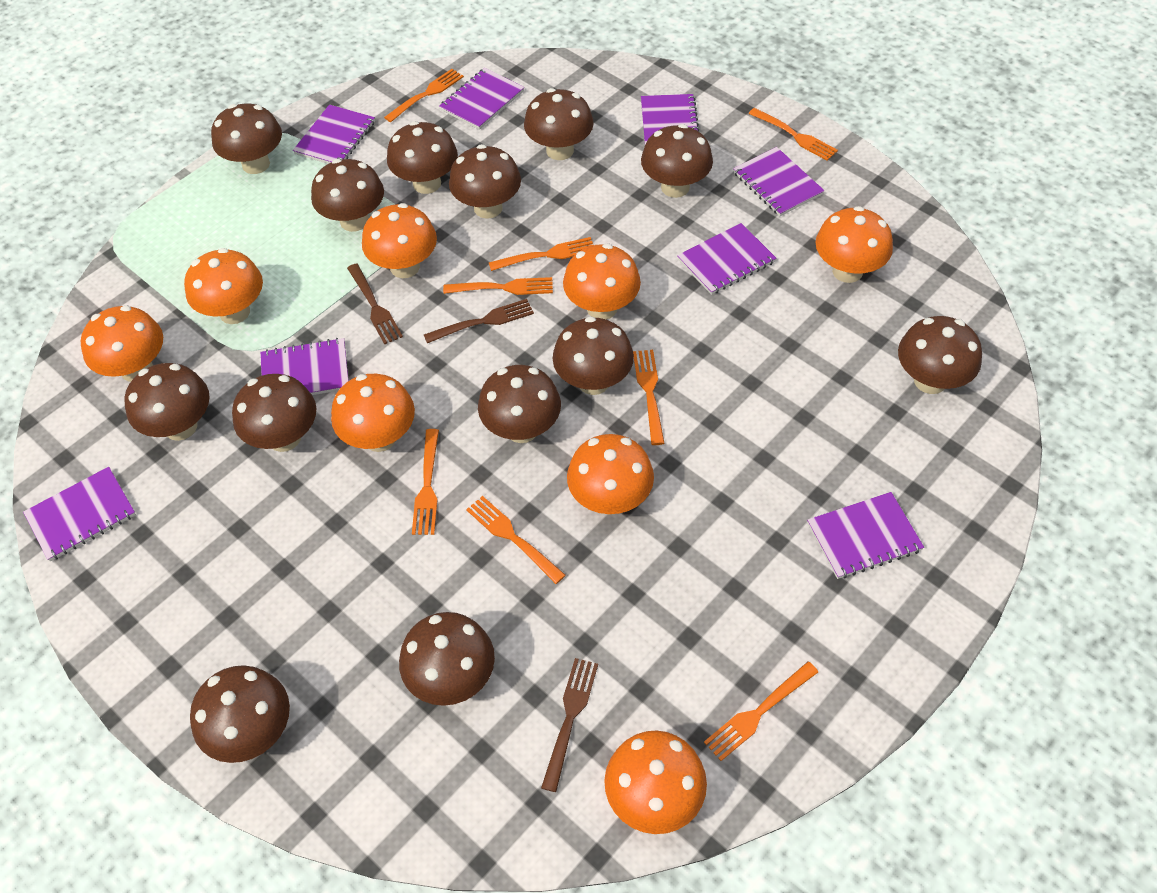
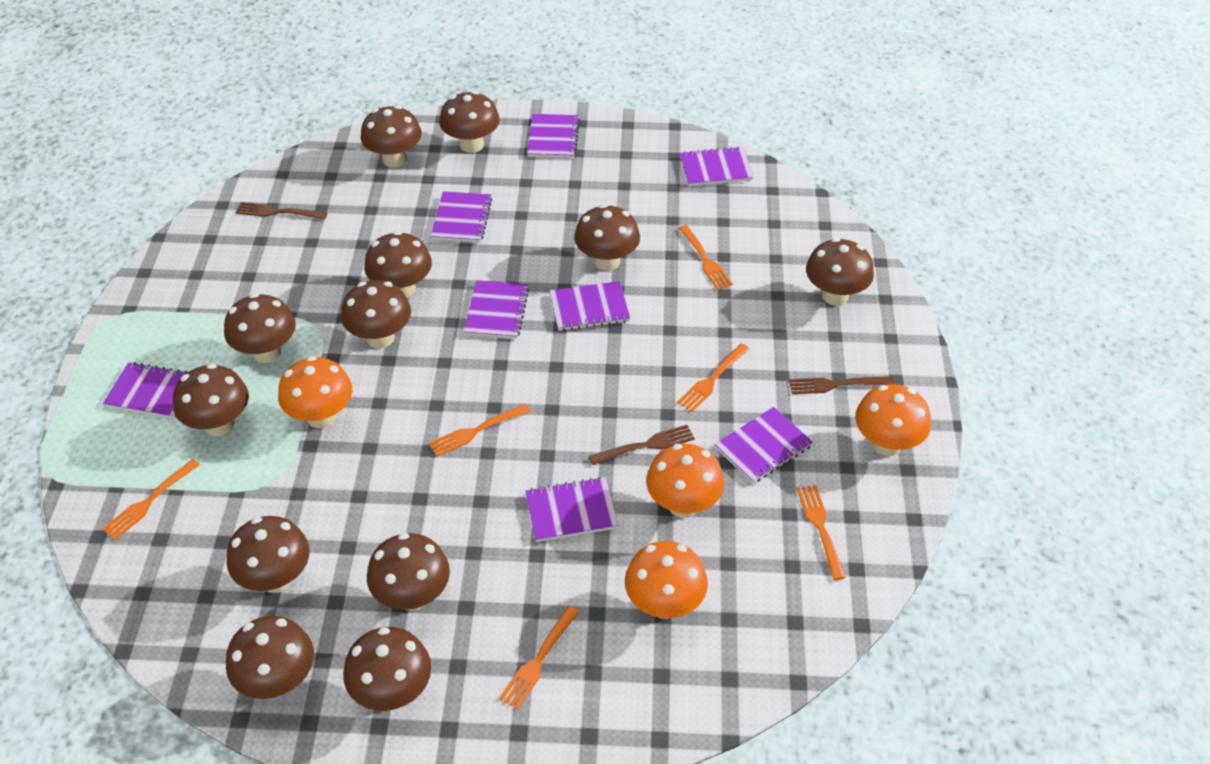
brown mushroom: 13 -> 12
orange fork: 8 -> 6
orange mushroom: 8 -> 4

